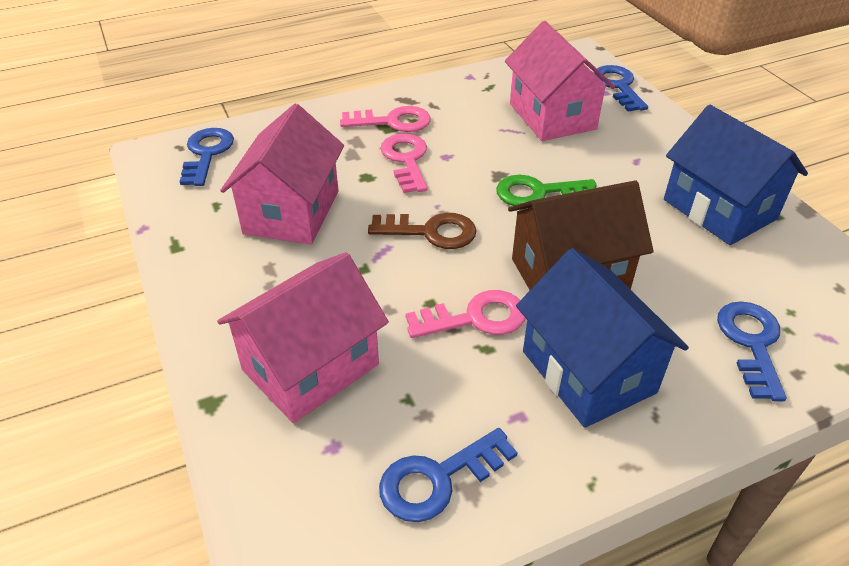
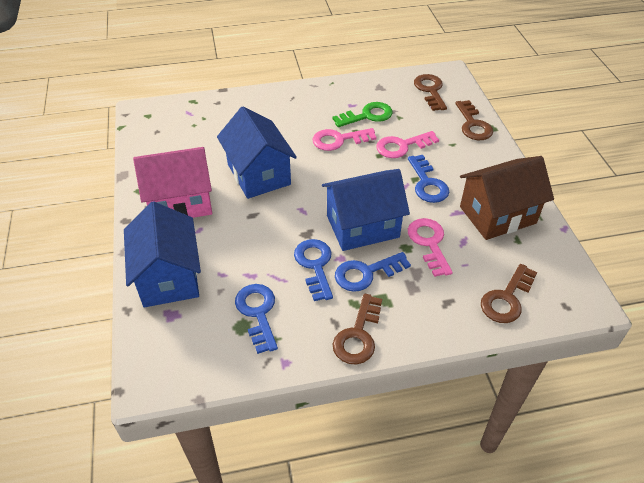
blue house: 2 -> 3
brown key: 1 -> 4
pink house: 3 -> 1

